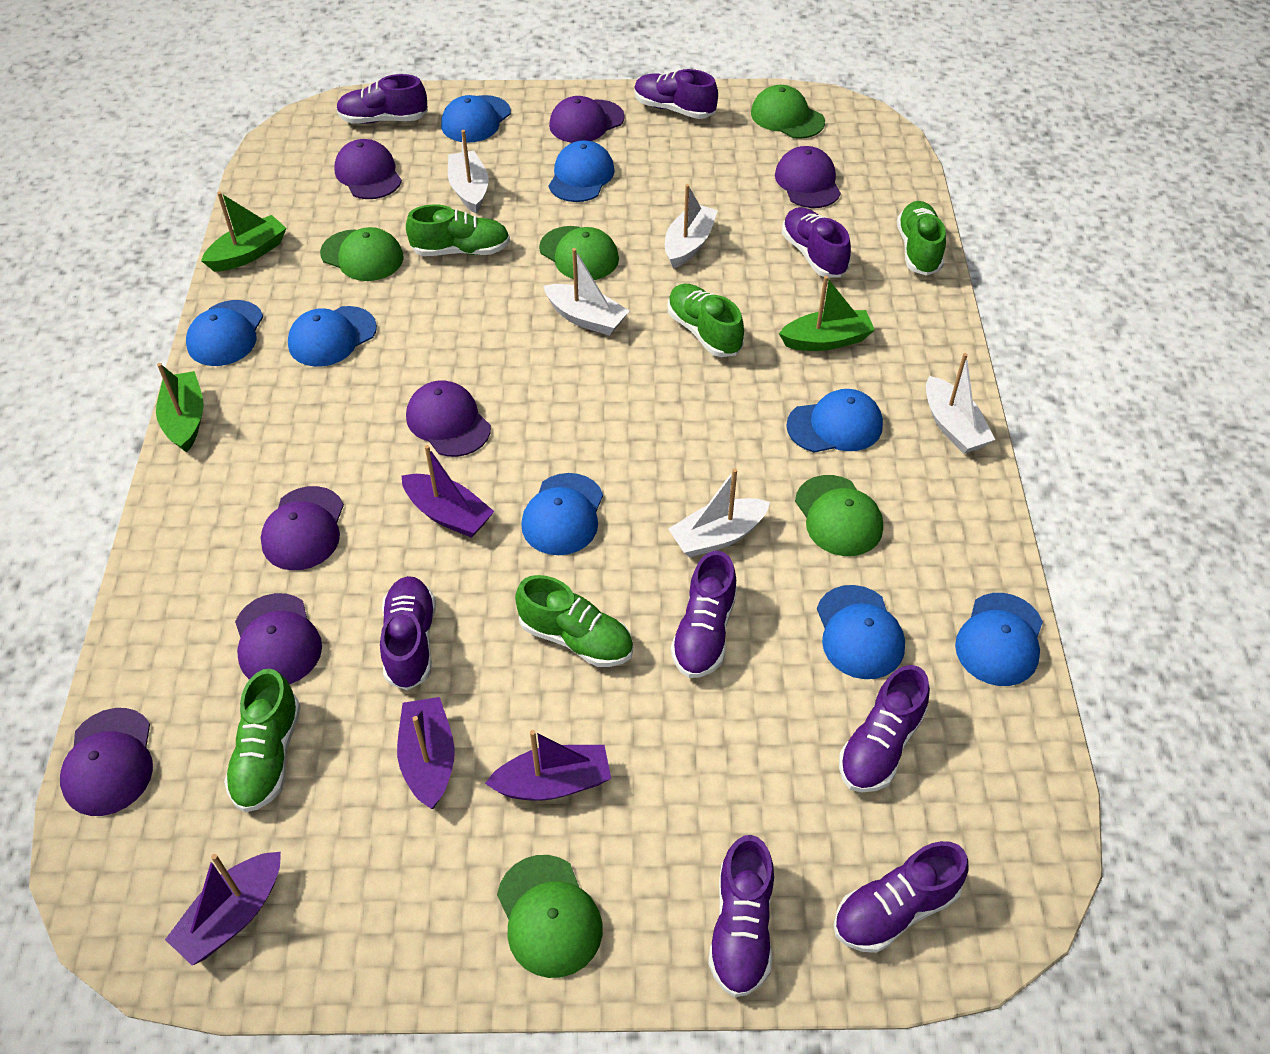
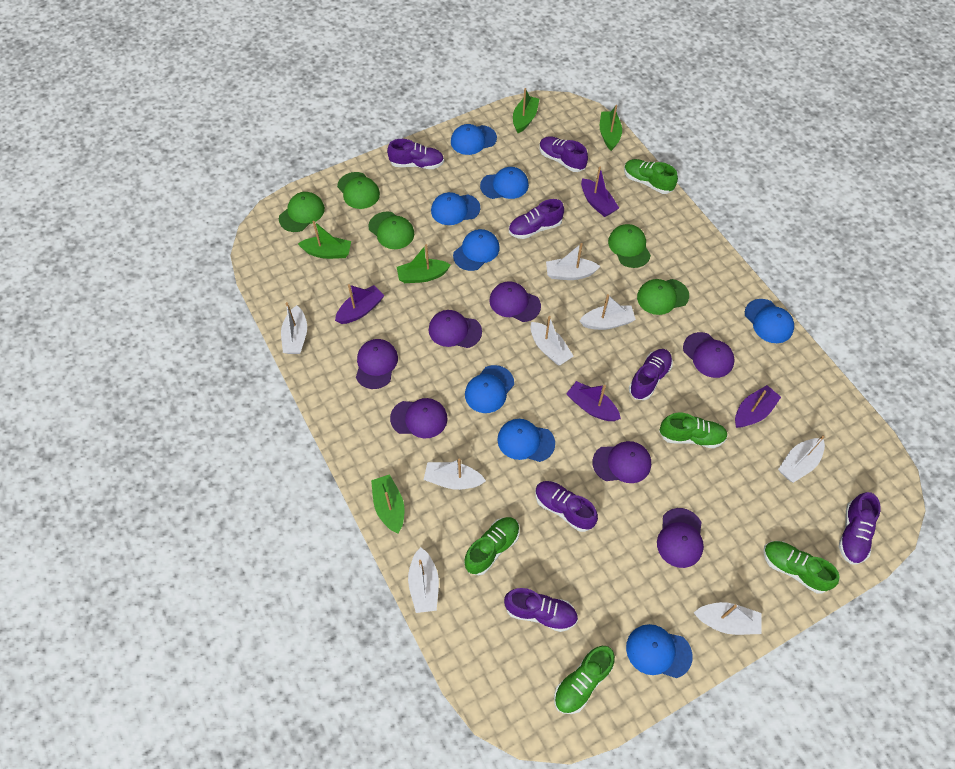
green boat: 3 -> 5
purple shoe: 8 -> 7
white boat: 5 -> 8

